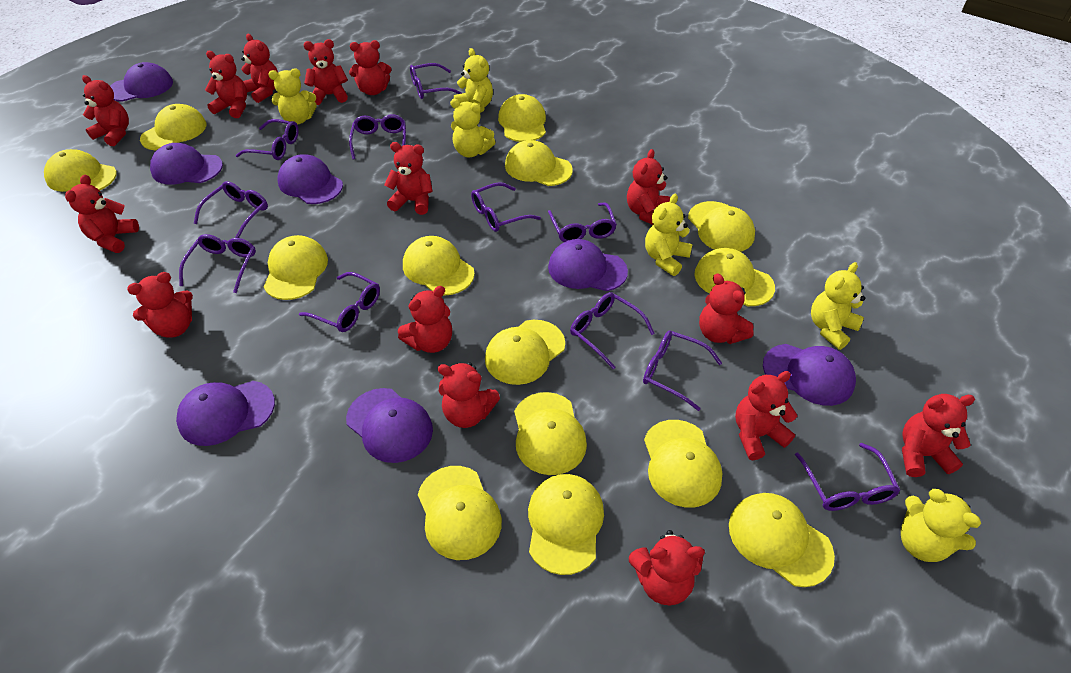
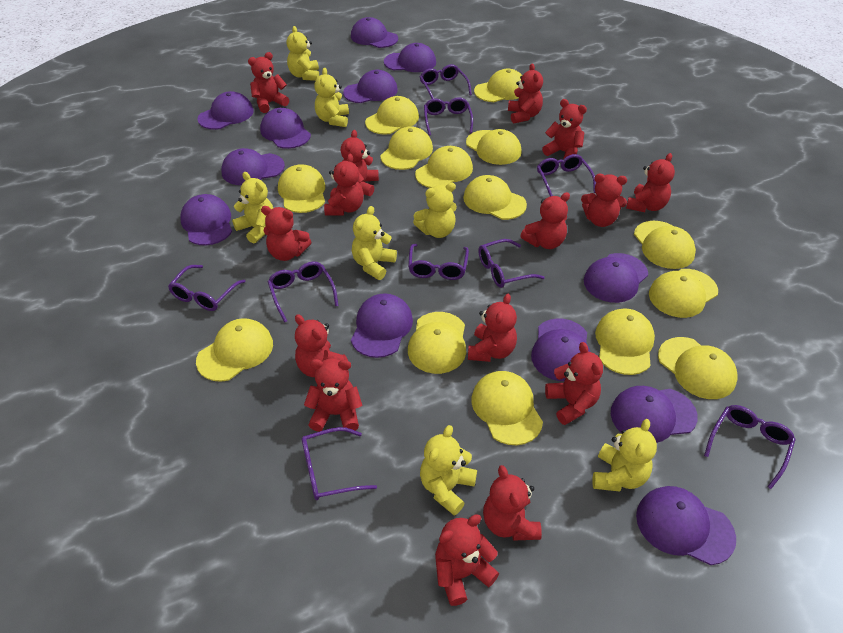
purple cap: 7 -> 12
purple glasses: 11 -> 9
yellow teddy bear: 6 -> 7

